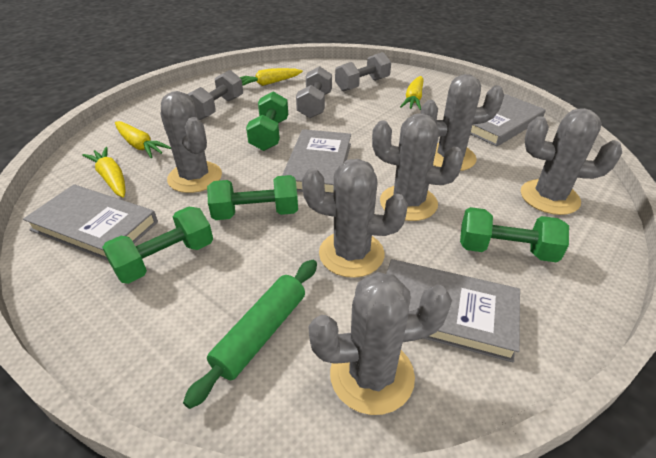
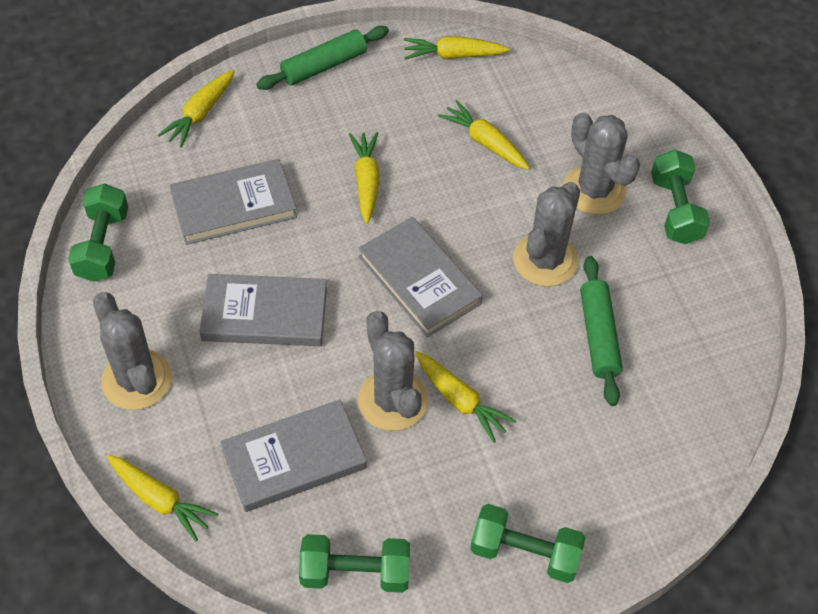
green rolling pin: 1 -> 2
grey cactus: 6 -> 4
grey dumbbell: 3 -> 0
yellow carrot: 4 -> 6

